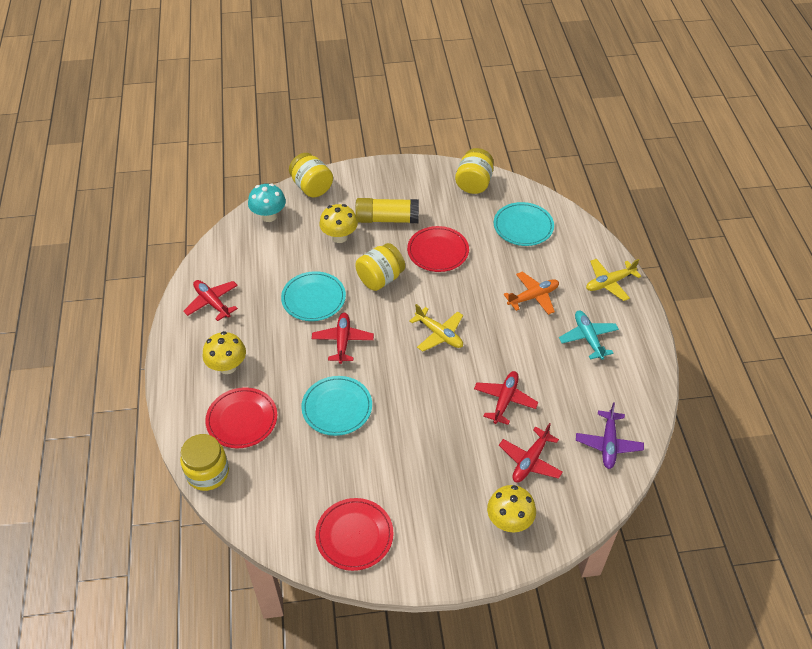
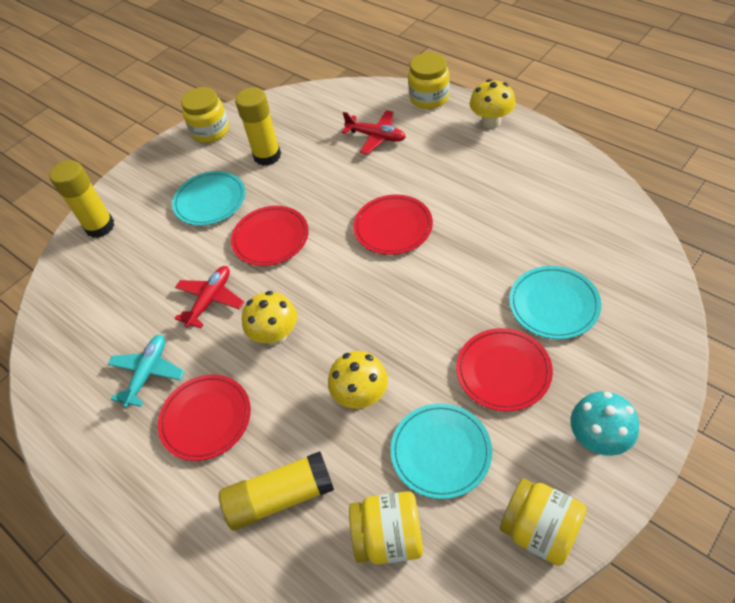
orange plane: 1 -> 0
purple plane: 1 -> 0
red plane: 4 -> 2
red plate: 3 -> 4
yellow glue stick: 1 -> 3
yellow plane: 2 -> 0

